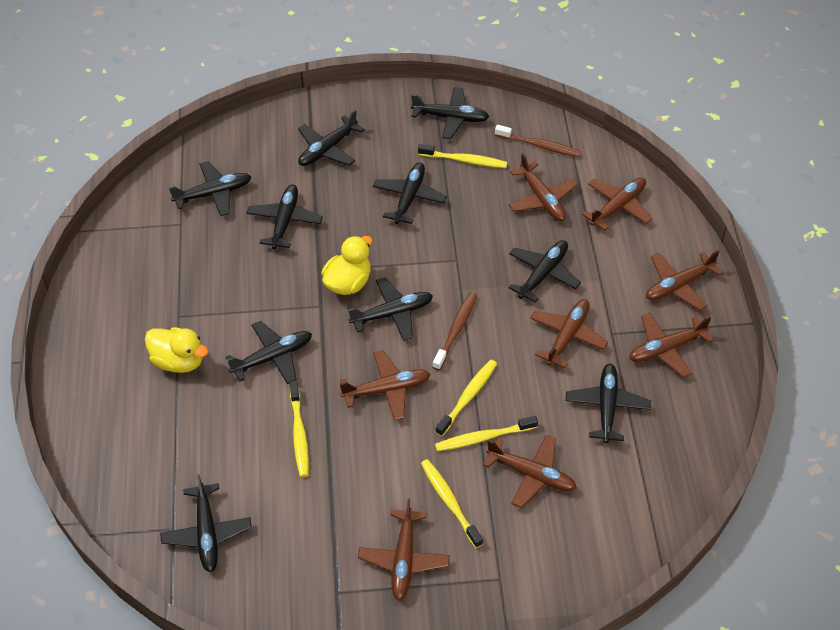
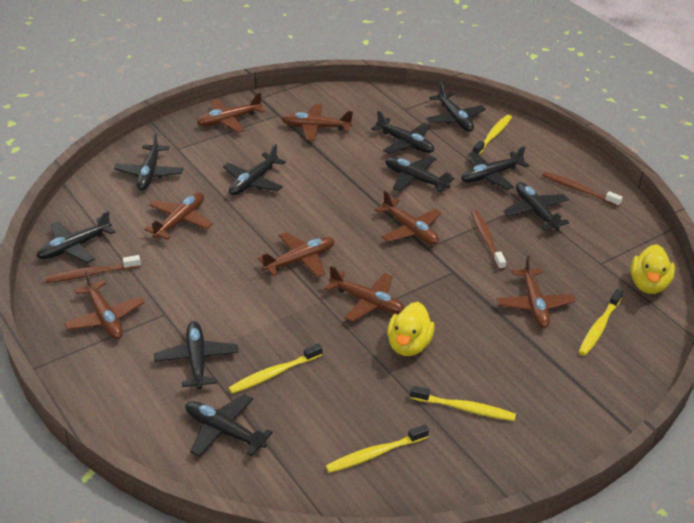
brown toothbrush: 2 -> 3

